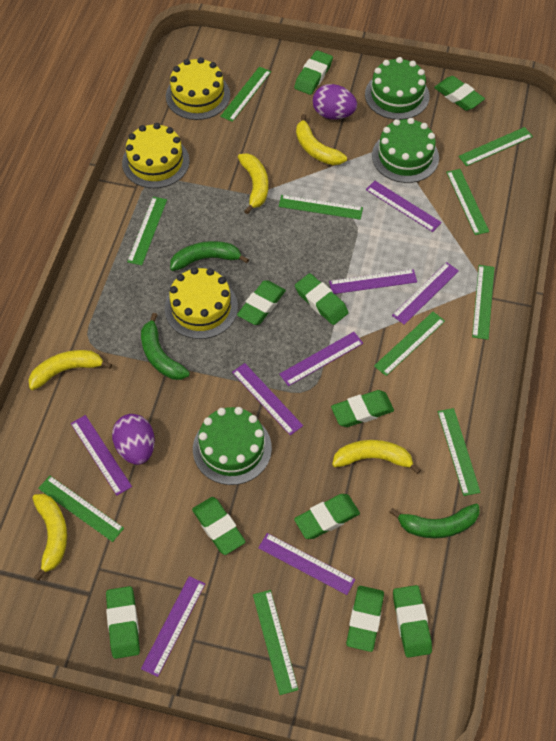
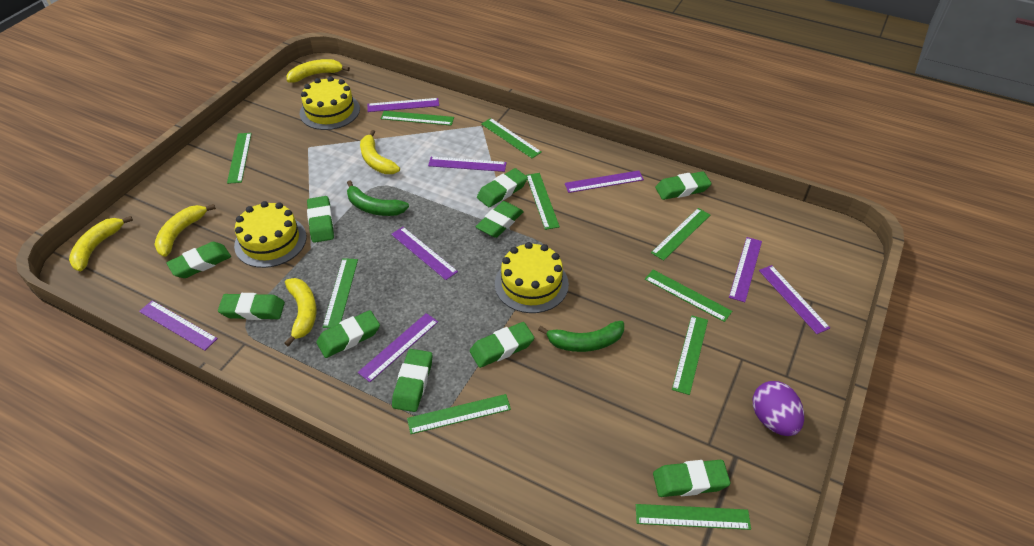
green banana: 3 -> 2
green cake: 3 -> 0
purple egg: 2 -> 1

